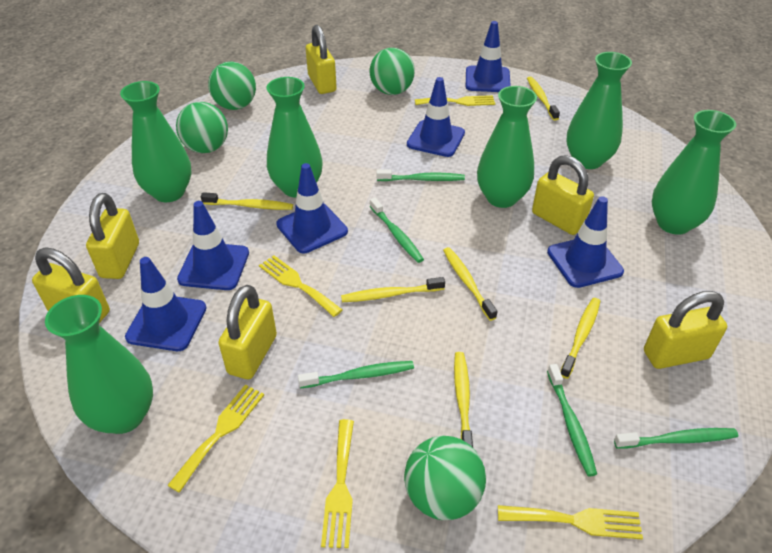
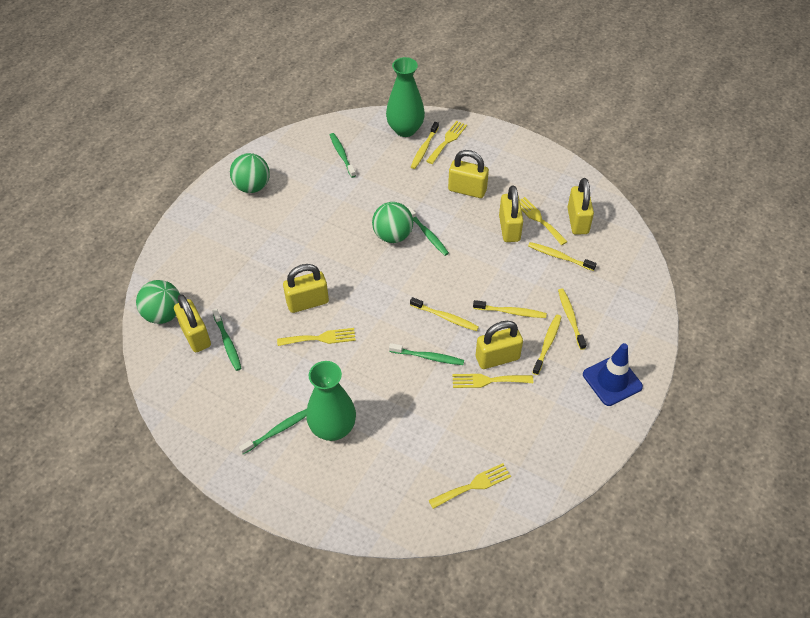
blue traffic cone: 6 -> 1
green ball: 4 -> 3
green vase: 6 -> 2

